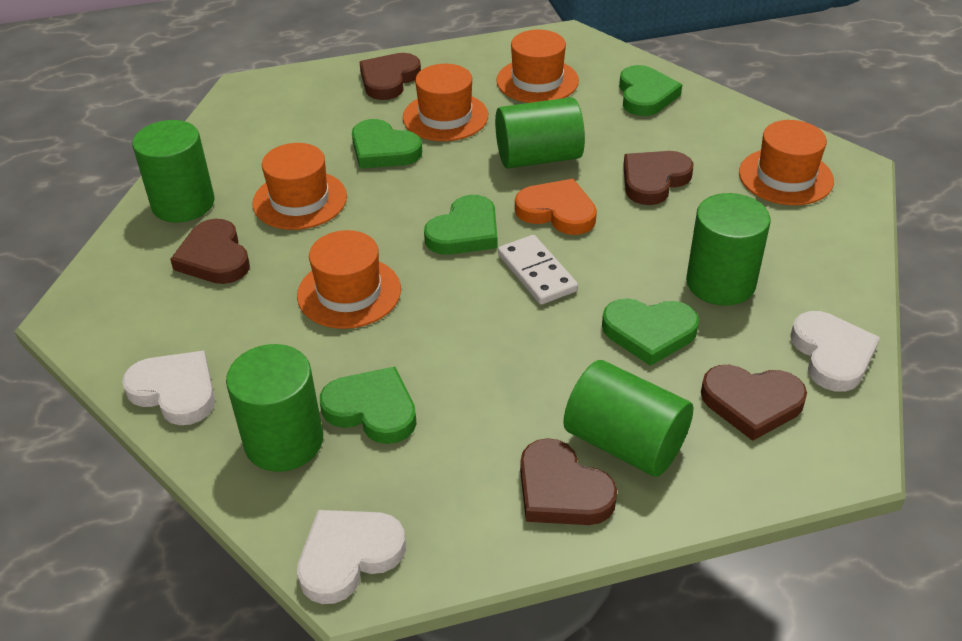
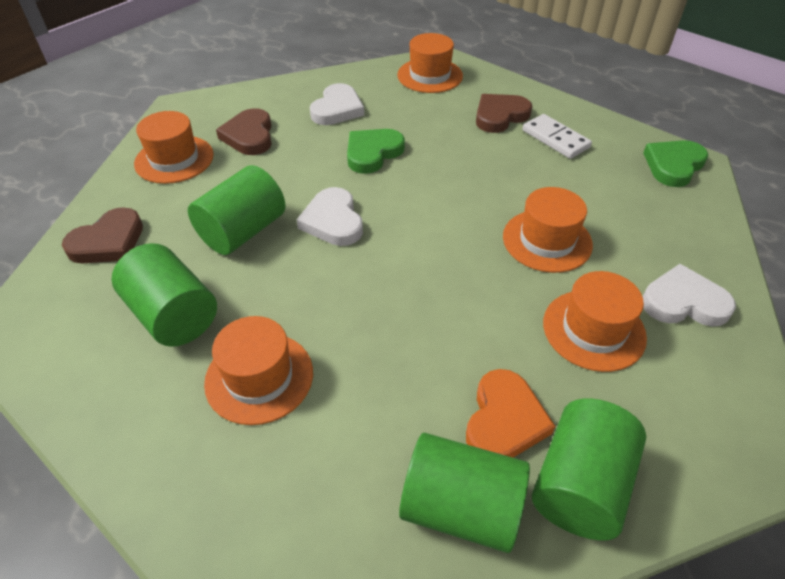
brown heart: 5 -> 3
green cylinder: 5 -> 4
green heart: 5 -> 2

